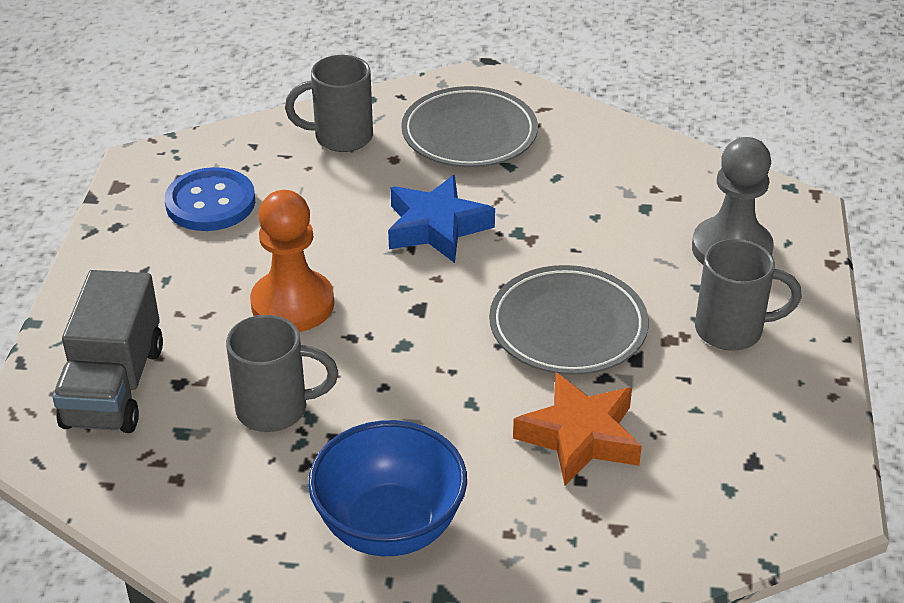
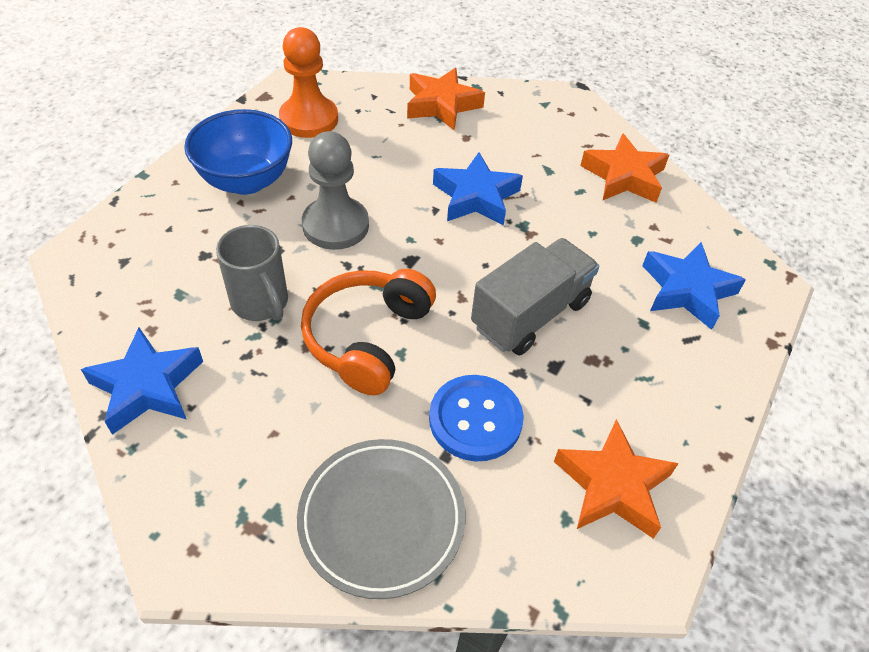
blue star: 1 -> 3
grey mug: 3 -> 1
grey plate: 2 -> 1
orange headphones: 0 -> 1
orange star: 1 -> 3

